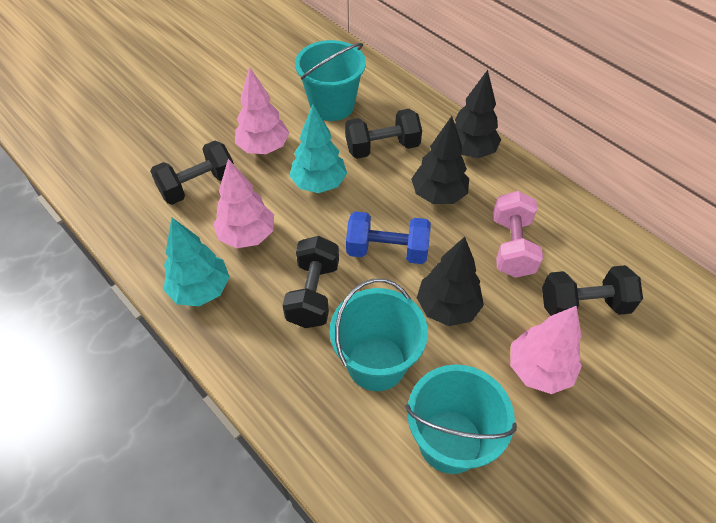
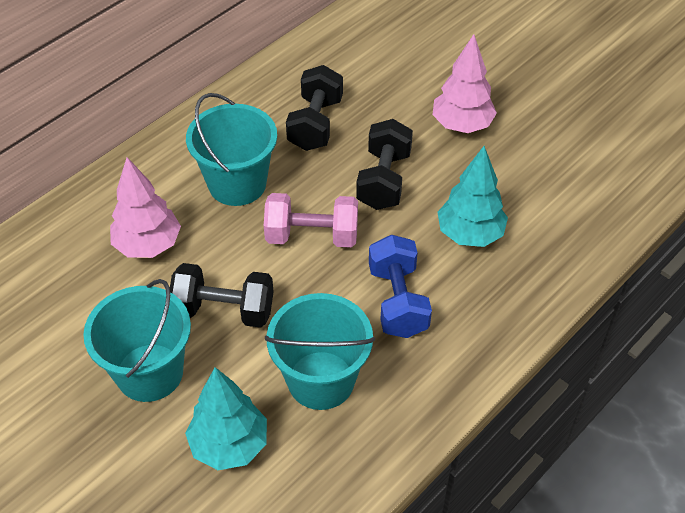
black dumbbell: 4 -> 3
black tree: 3 -> 0
pink tree: 3 -> 2

